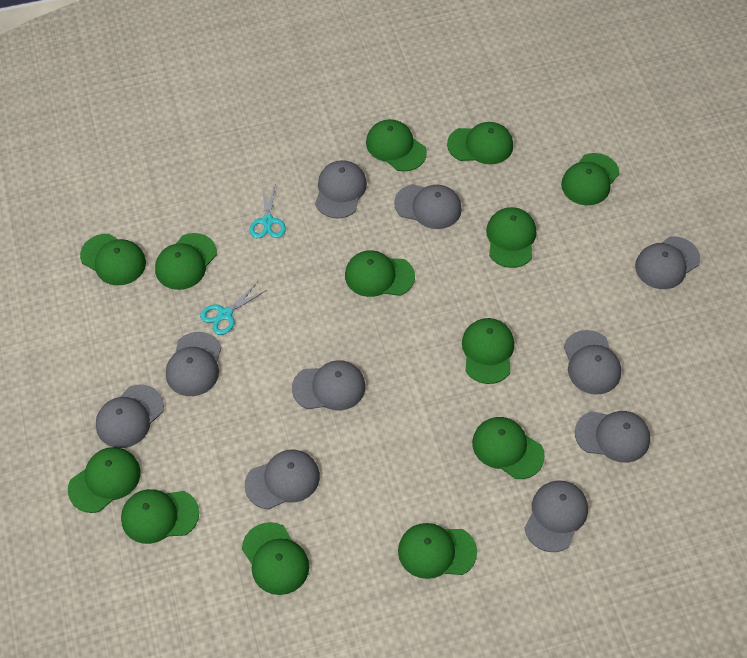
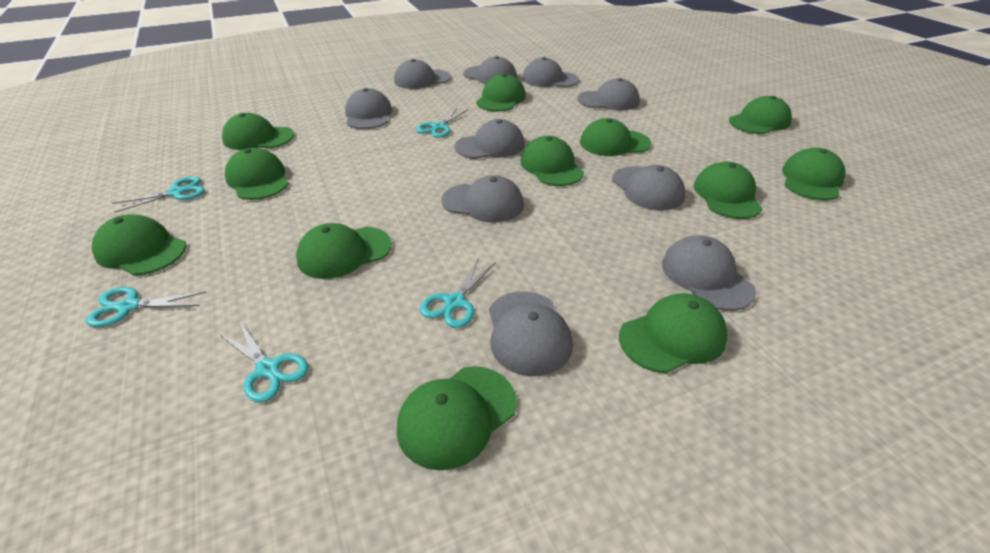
green cap: 13 -> 12
turquoise scissors: 2 -> 5

